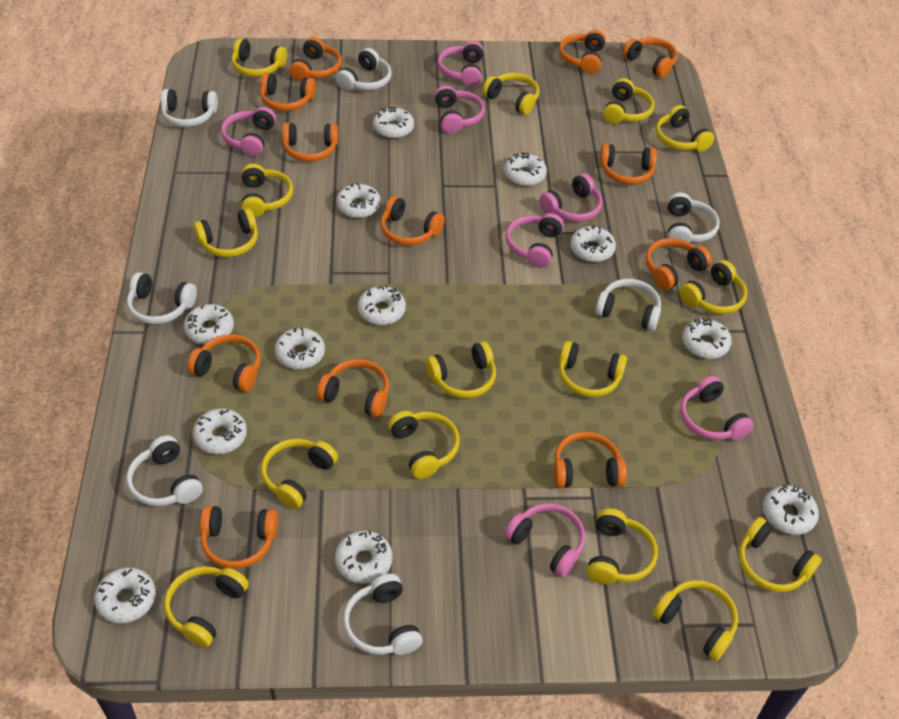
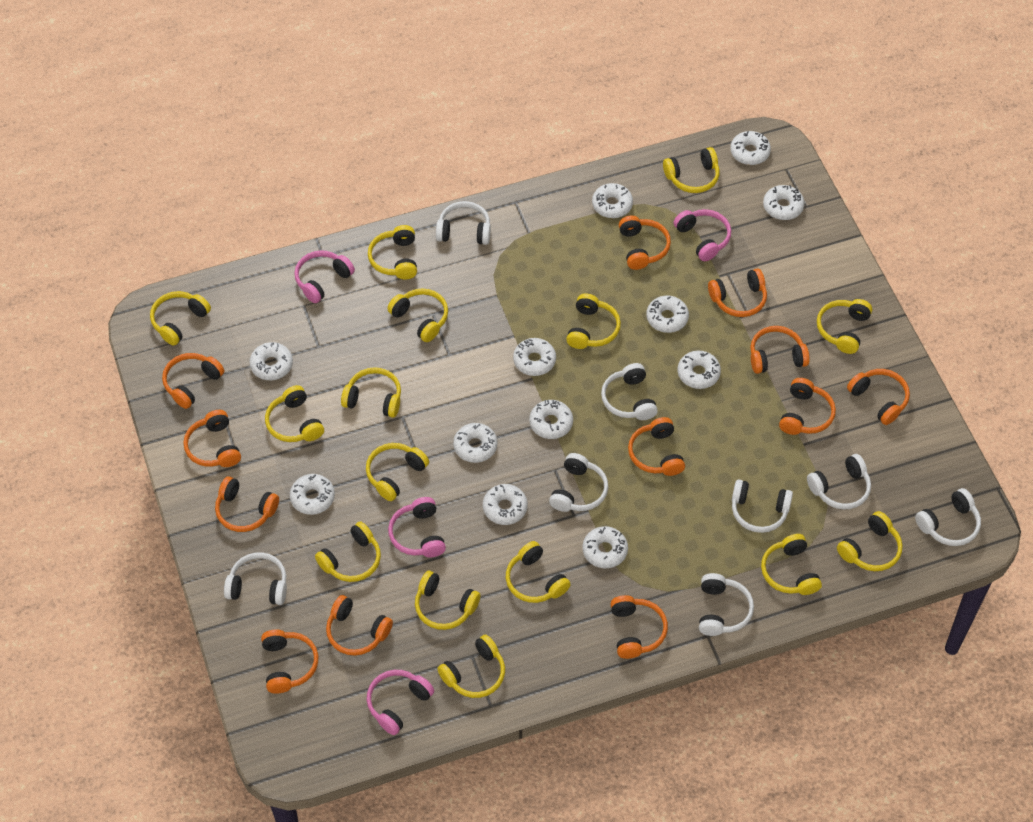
pink headphones: 7 -> 4
white headphones: 7 -> 8

